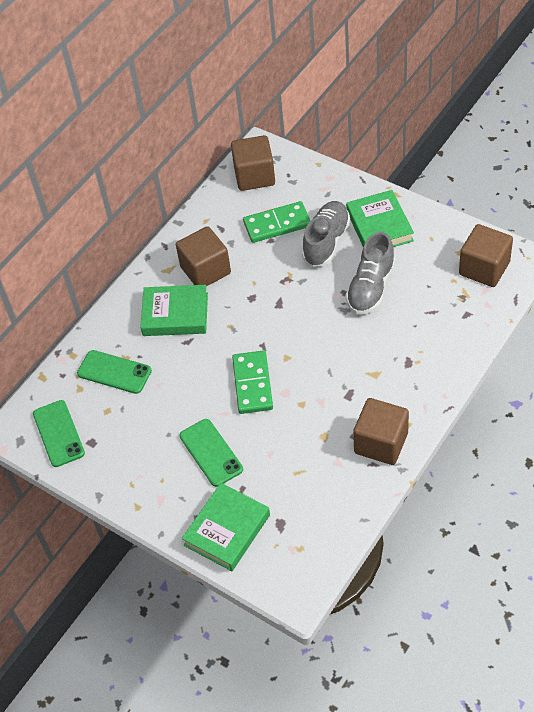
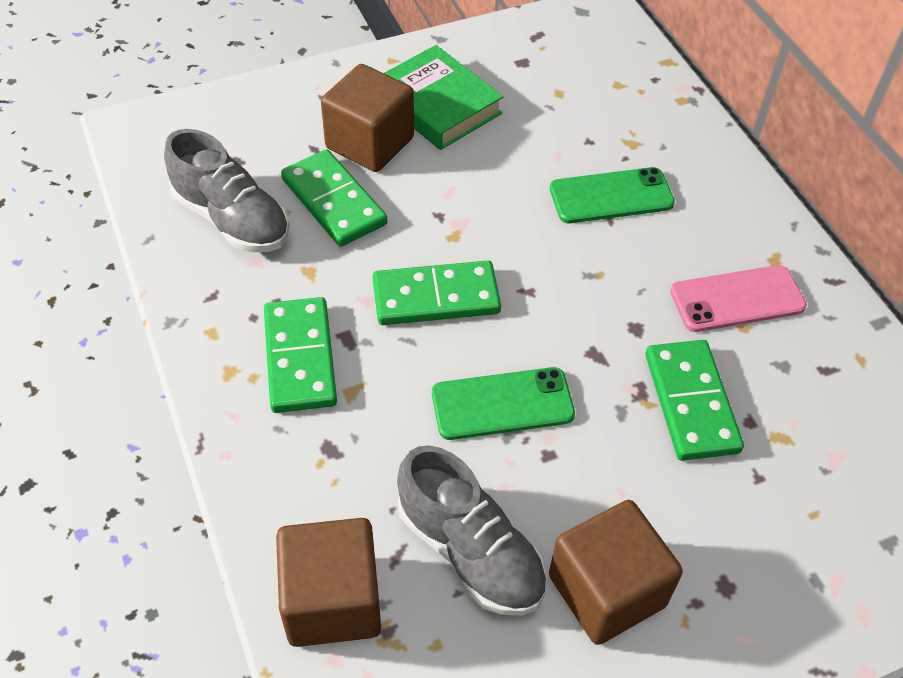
brown cube: 4 -> 3
green book: 3 -> 1
green domino: 2 -> 4
green phone: 3 -> 2
pink phone: 0 -> 1

